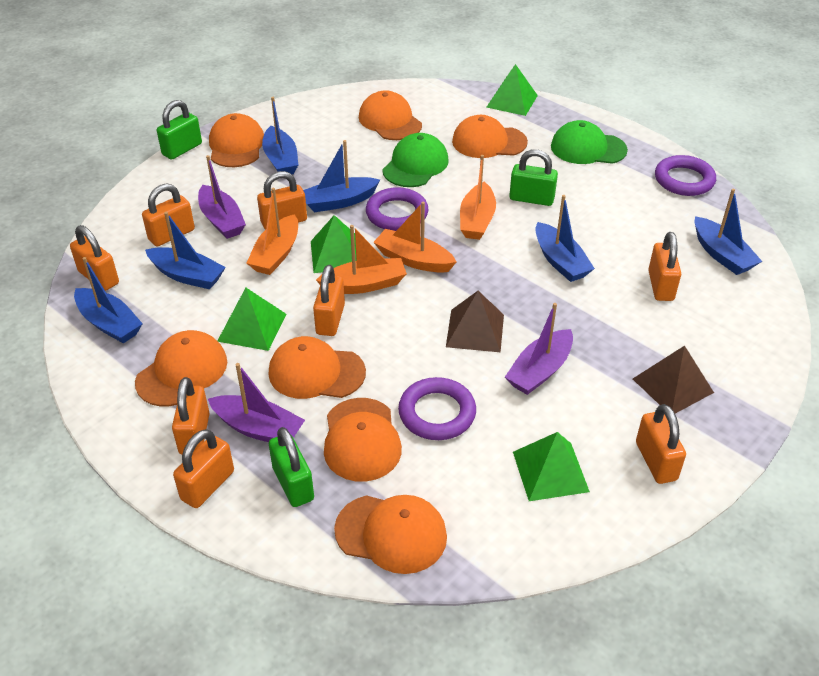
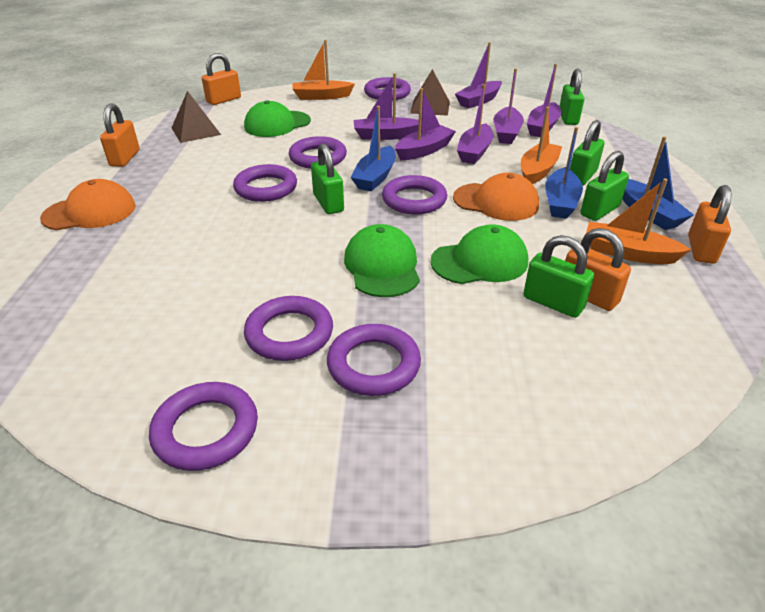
blue boat: 6 -> 3
green cap: 2 -> 3
green padlock: 3 -> 5
green pyramid: 4 -> 0
orange boat: 4 -> 3
orange cap: 7 -> 2
orange padlock: 8 -> 4
purple boat: 3 -> 6
purple ring: 3 -> 7

